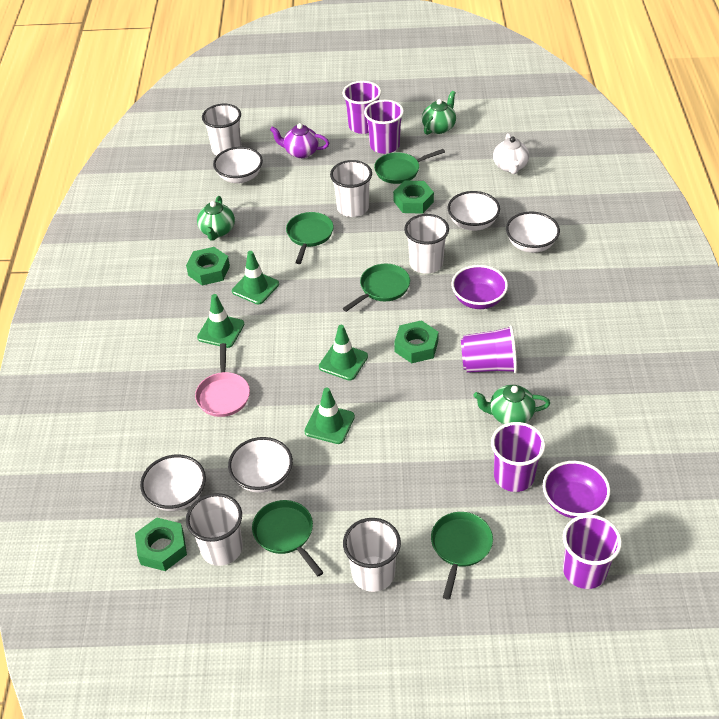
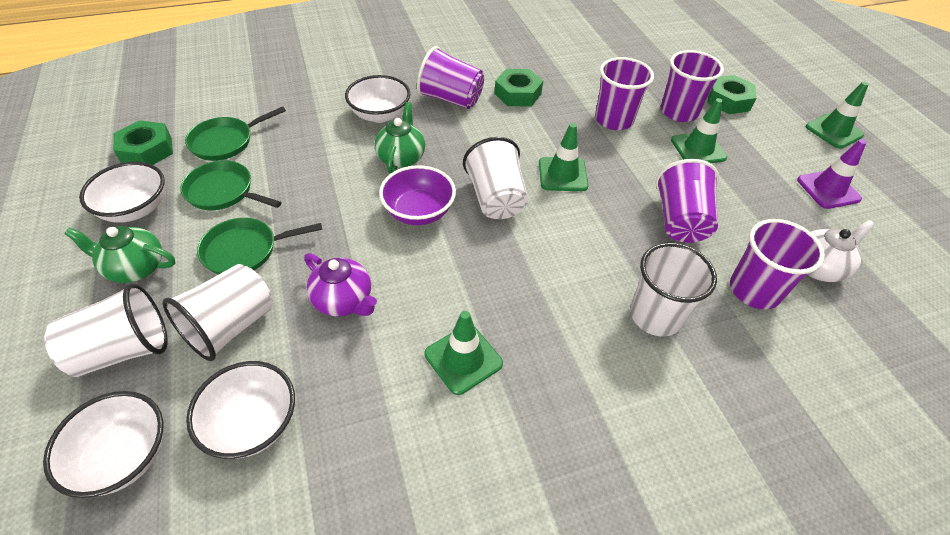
green nut: 4 -> 3
green pan: 5 -> 3
green teapot: 3 -> 2
pink pan: 1 -> 0
purple bowl: 2 -> 1
purple traffic cone: 0 -> 1
white bowl: 5 -> 4
white cup: 5 -> 4

